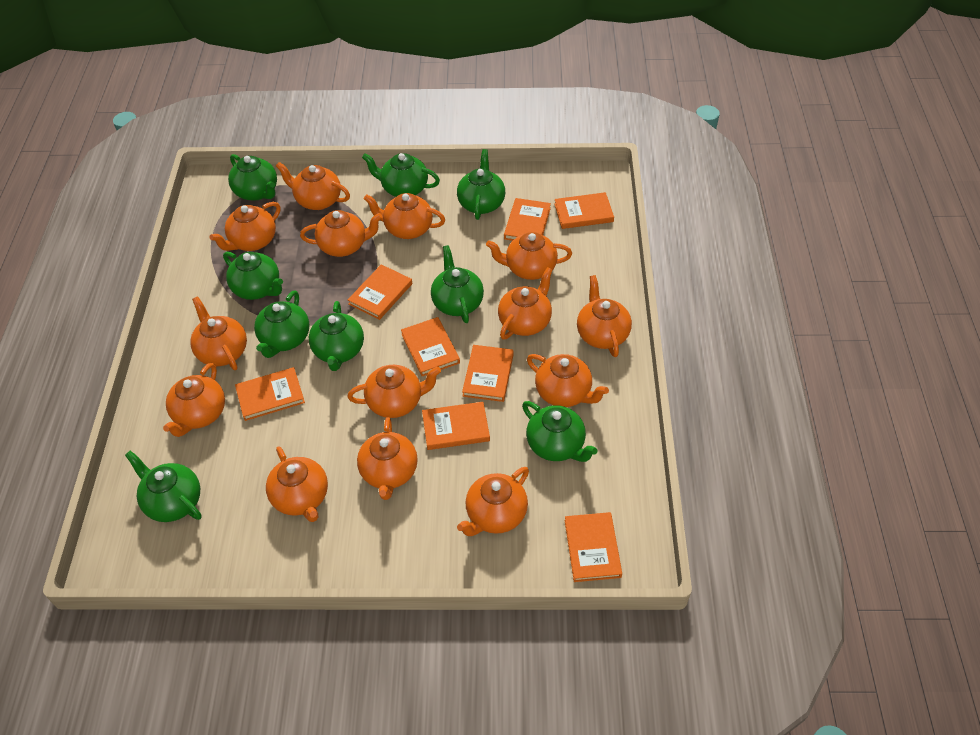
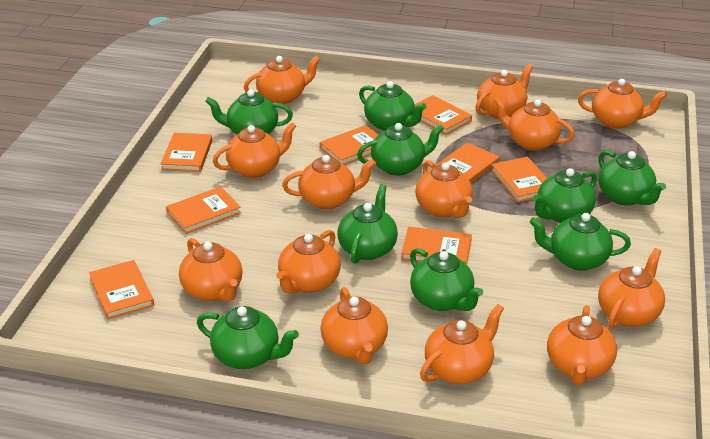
orange teapot: 14 -> 13

